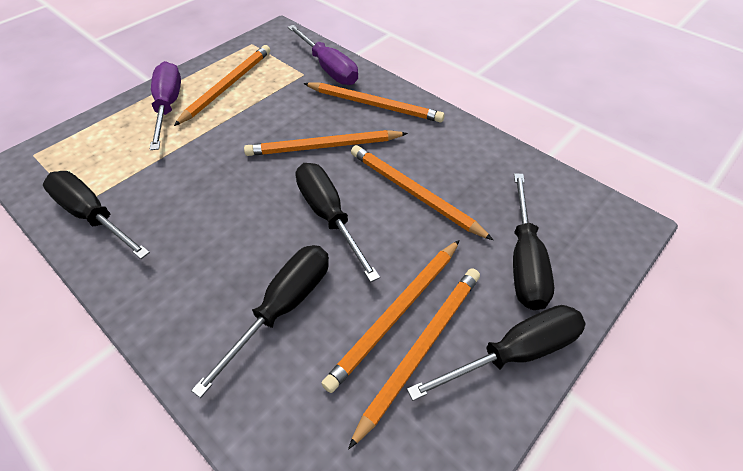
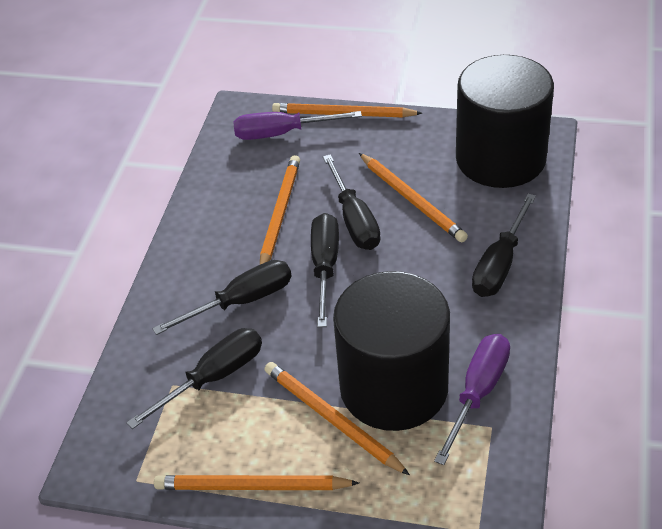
black cylinder: 0 -> 2
orange pencil: 6 -> 5

